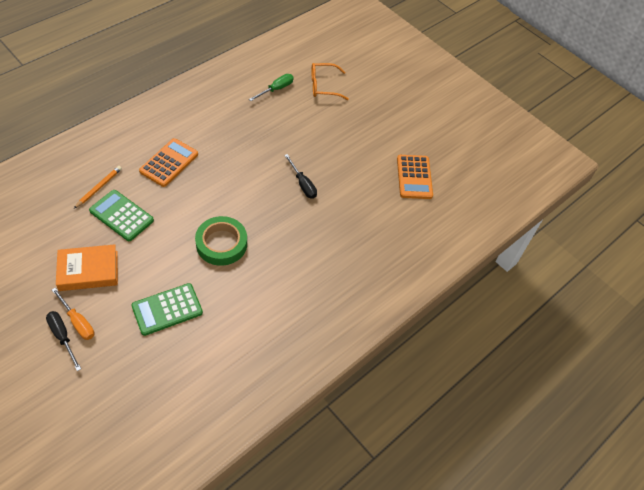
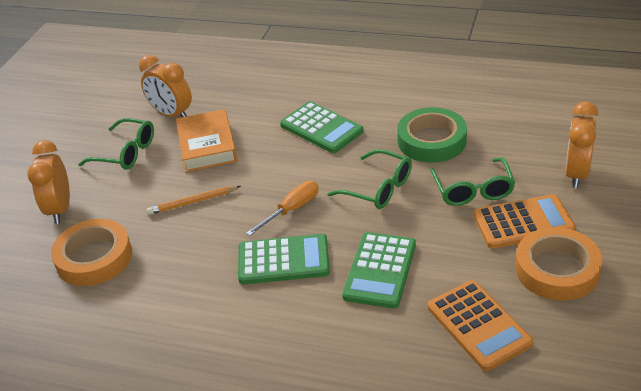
black screwdriver: 2 -> 0
green calculator: 2 -> 3
green glasses: 0 -> 3
green screwdriver: 1 -> 0
orange clock: 0 -> 3
orange glasses: 1 -> 0
orange tape: 0 -> 2

